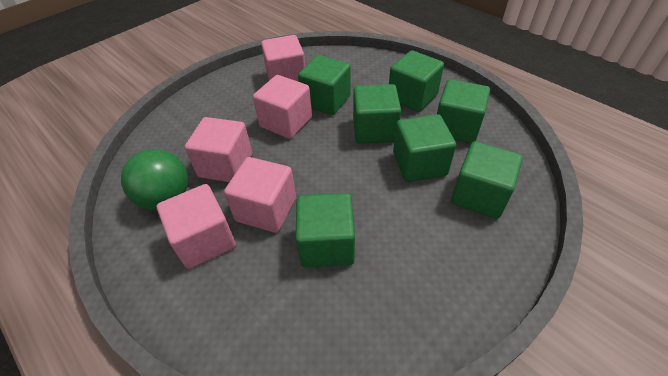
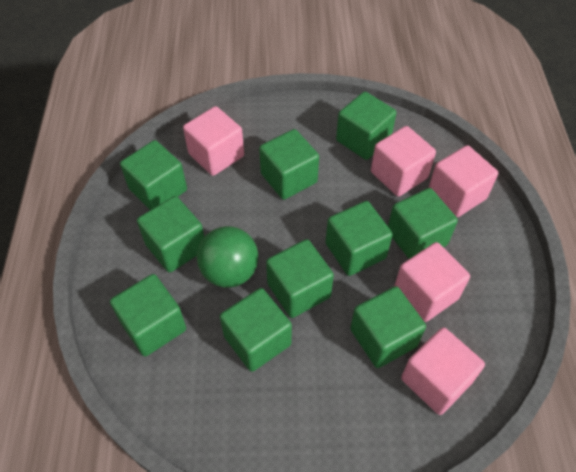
green cube: 7 -> 10

